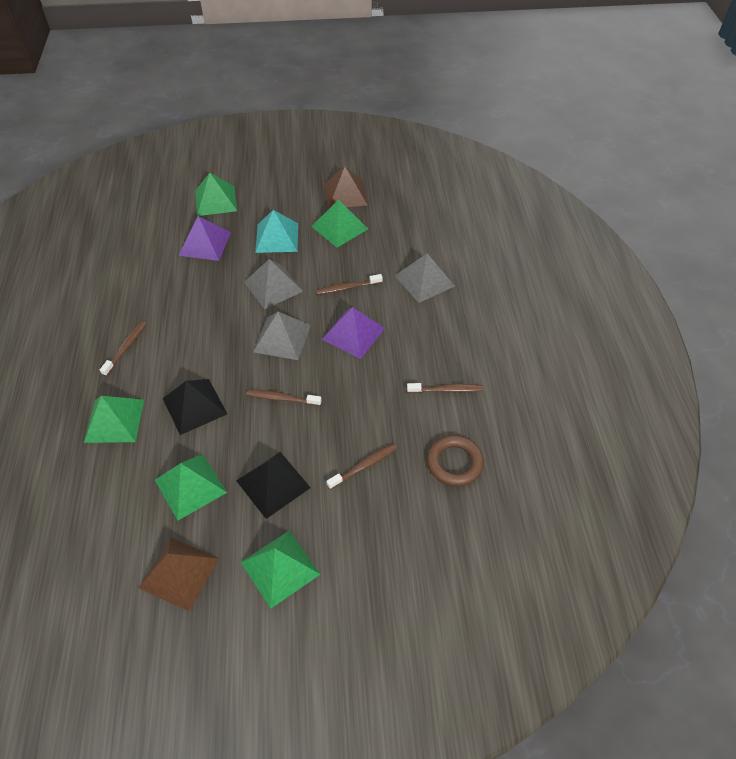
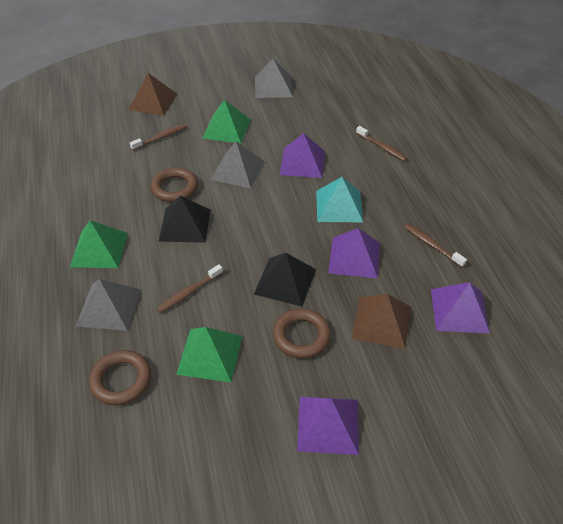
brown ring: 1 -> 3
brown toothbrush: 5 -> 4
green pyramid: 5 -> 3
purple pyramid: 2 -> 4

